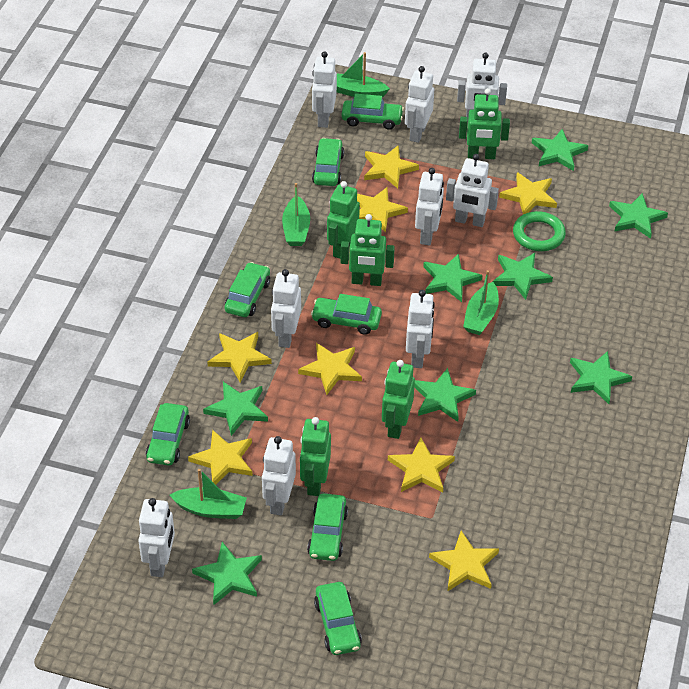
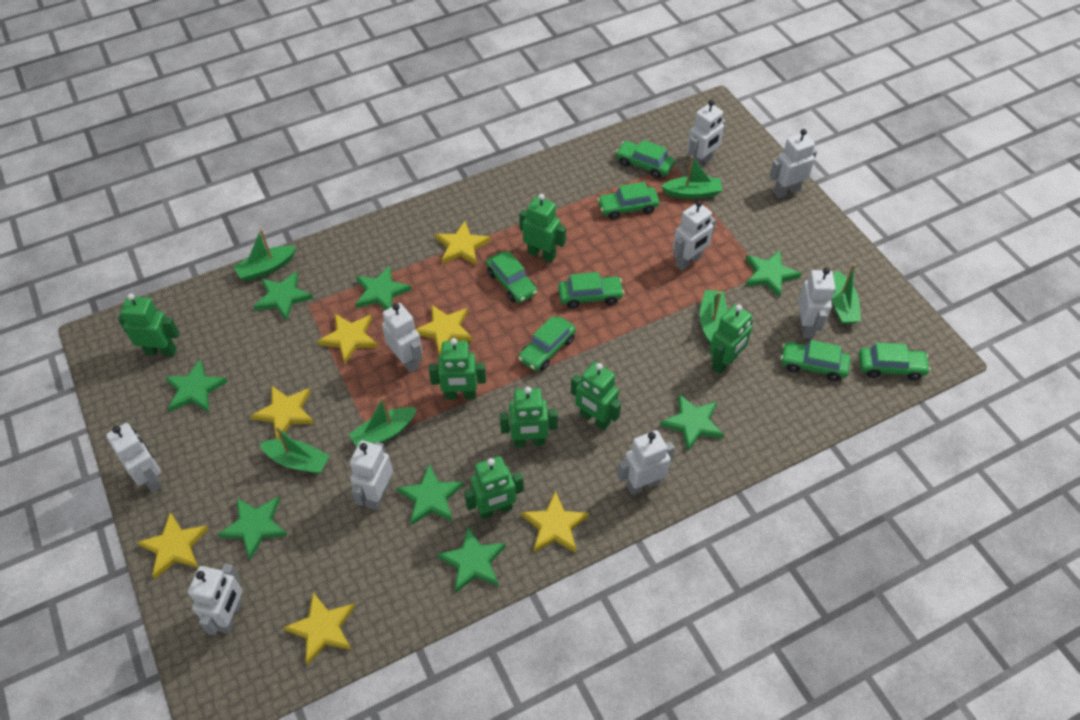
green boat: 4 -> 6
green ring: 1 -> 0
green robot: 5 -> 7
yellow star: 8 -> 7

